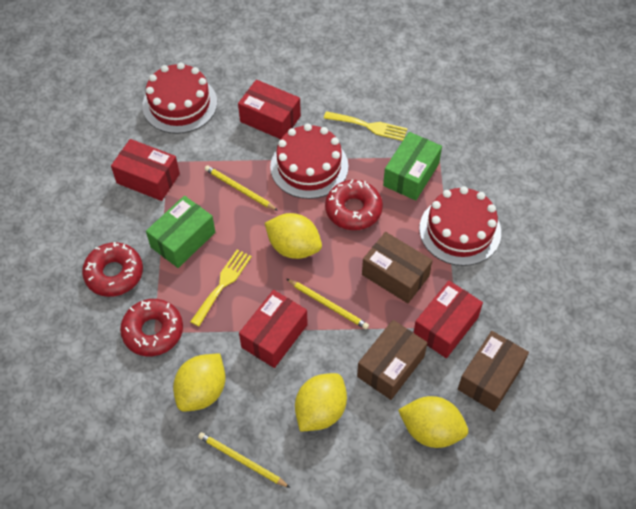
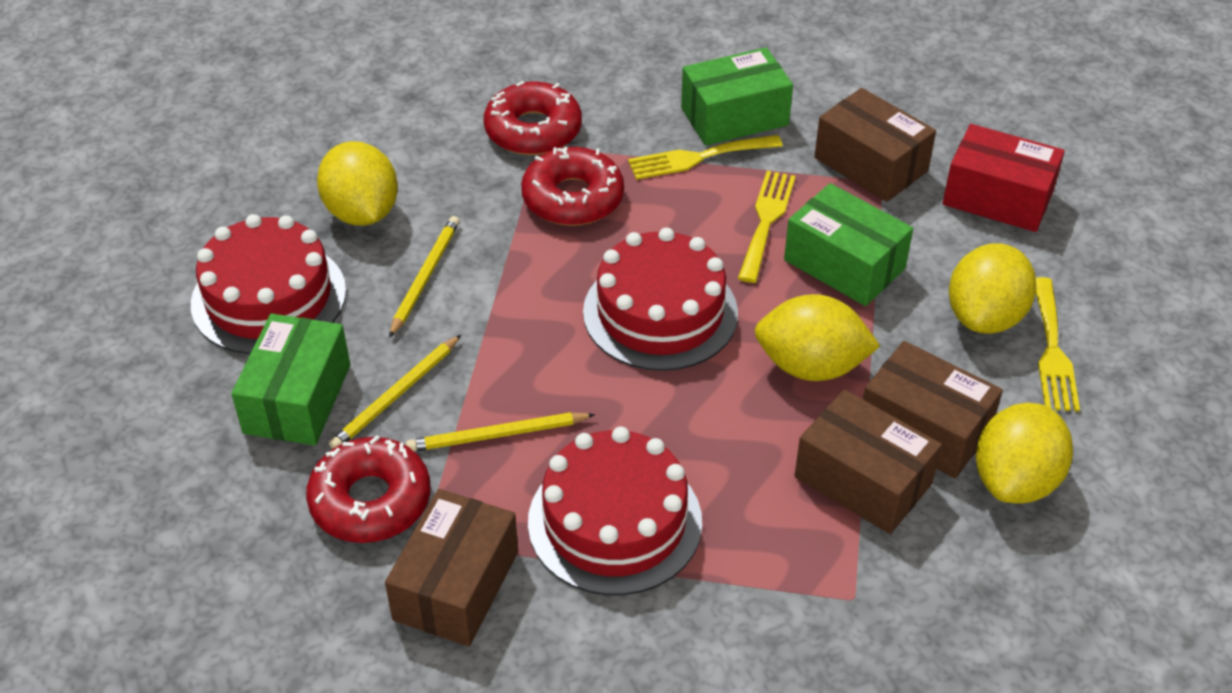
brown box: 3 -> 4
green box: 2 -> 3
red box: 4 -> 1
yellow fork: 2 -> 3

